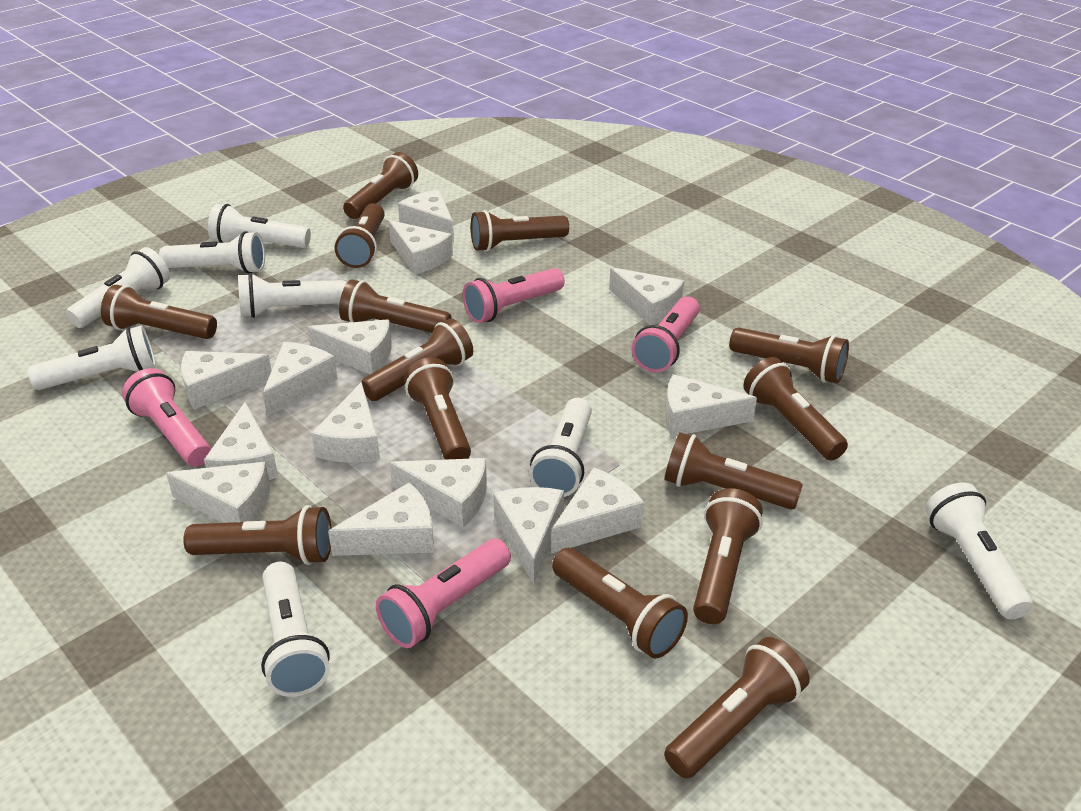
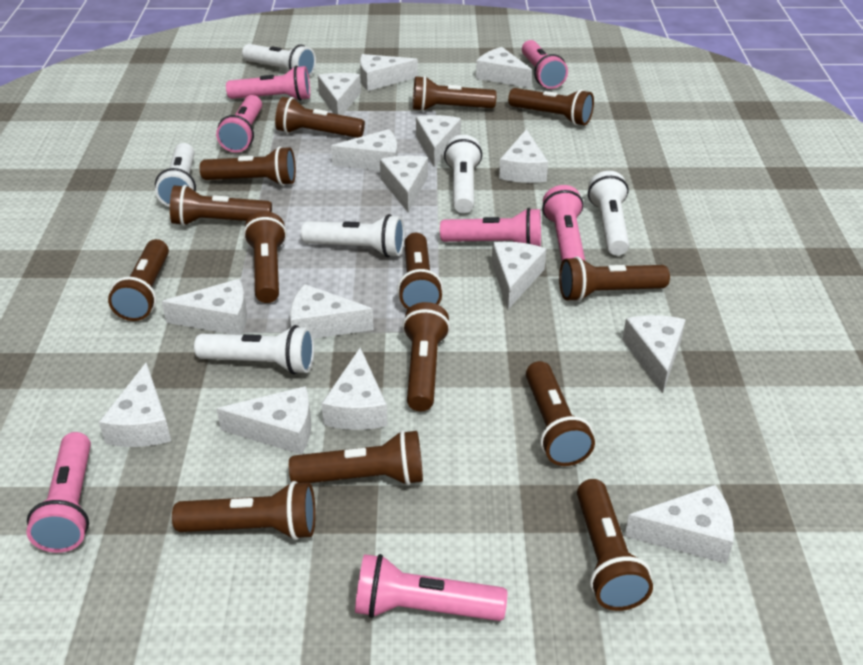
pink flashlight: 4 -> 7
white cheese: 14 -> 15
white flashlight: 8 -> 6

